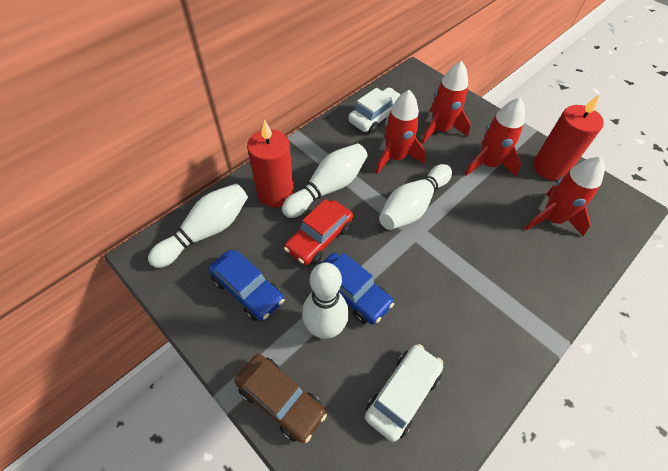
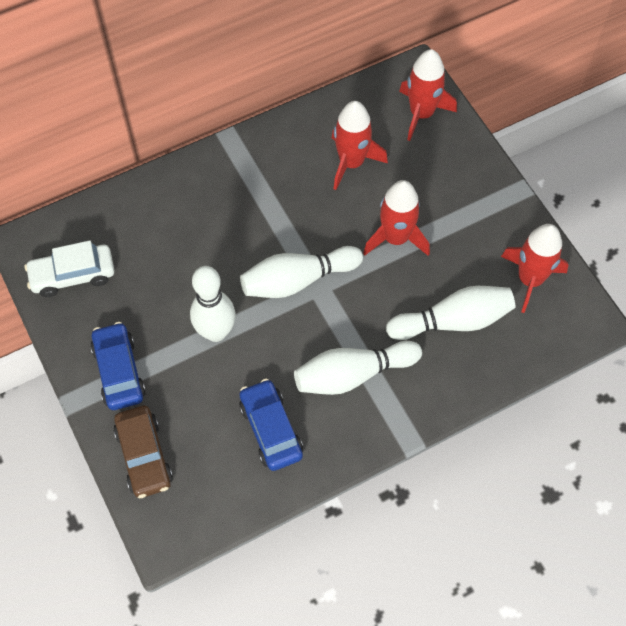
red candle: 2 -> 0
red car: 1 -> 0
white car: 2 -> 1

